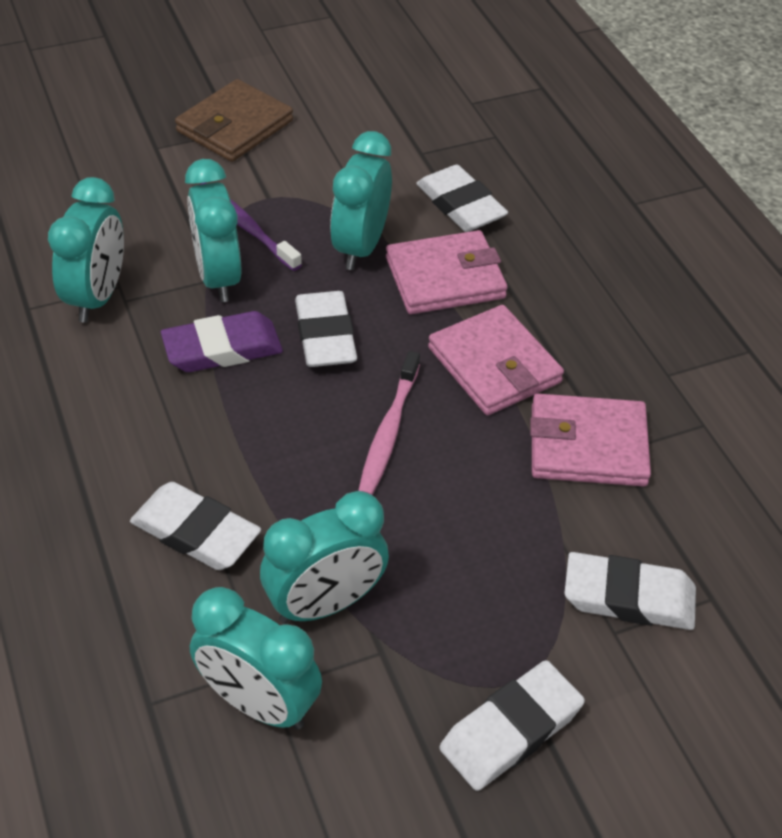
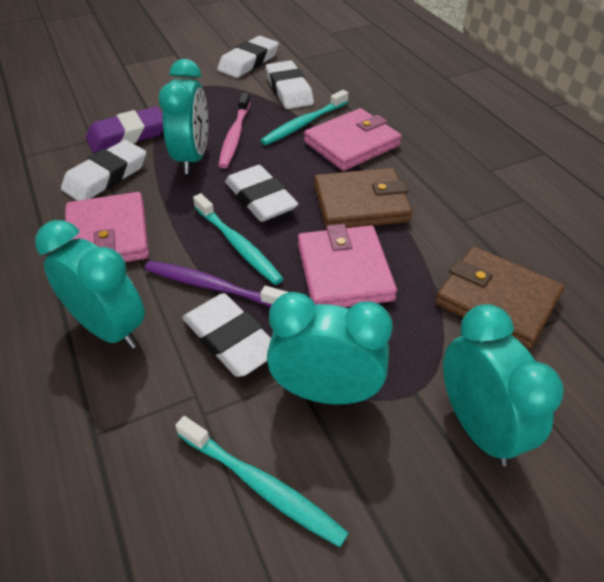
brown wallet: 1 -> 2
turquoise clock: 5 -> 4
turquoise toothbrush: 0 -> 3

